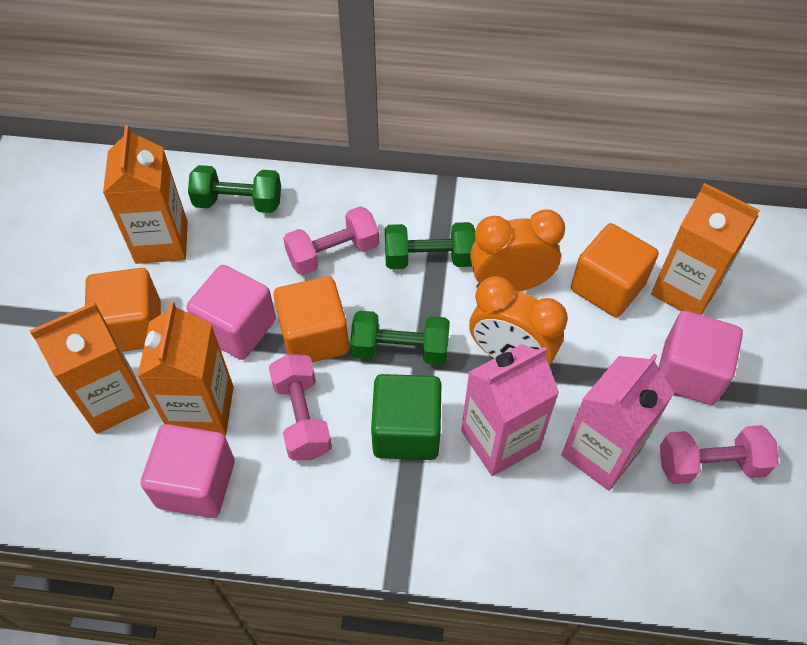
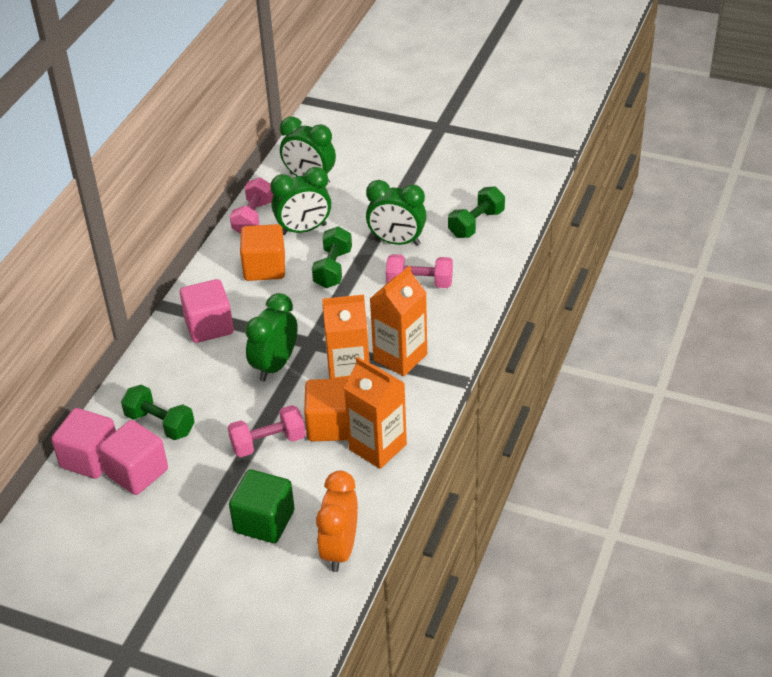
green clock: 0 -> 4
orange carton: 4 -> 3
orange clock: 2 -> 1
orange cube: 3 -> 2
pink carton: 2 -> 0

